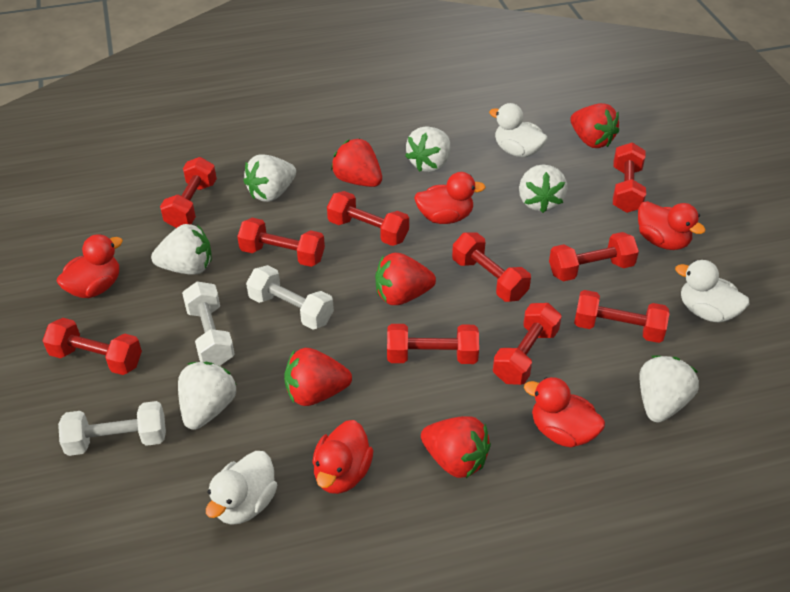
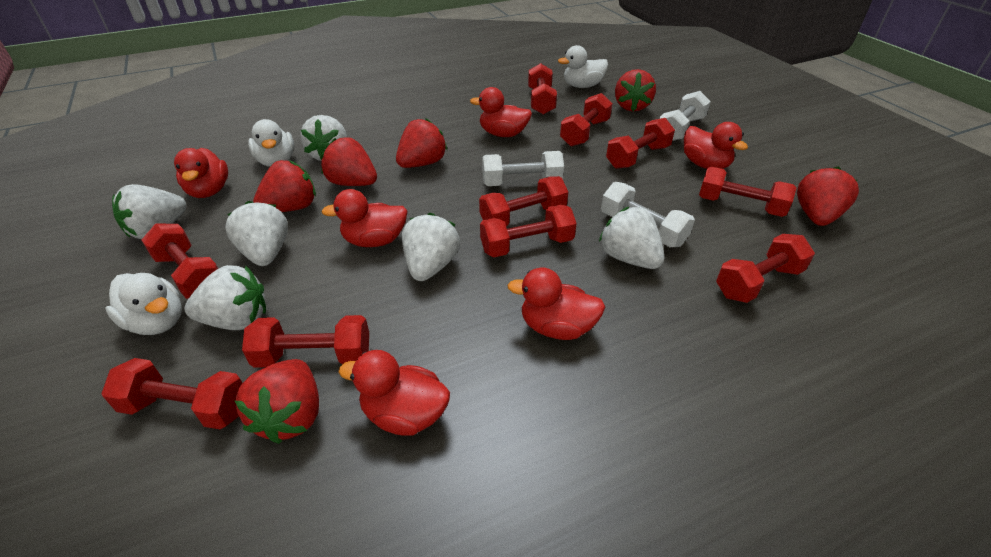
red duck: 5 -> 6
red strawberry: 5 -> 6

